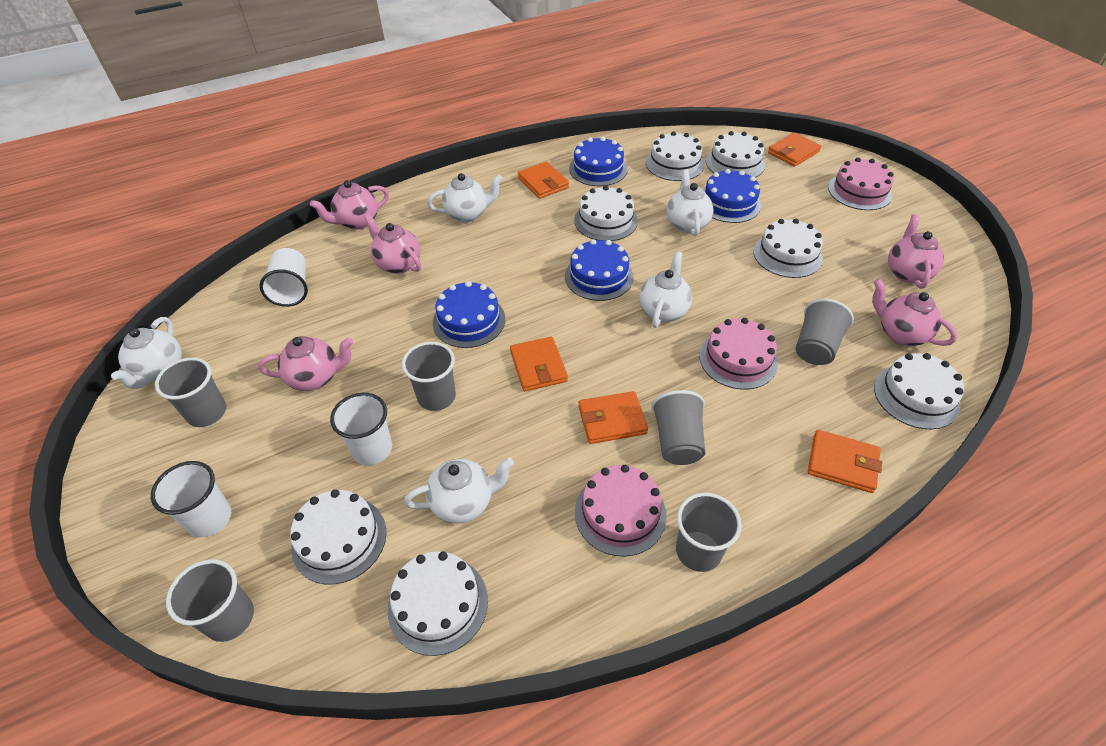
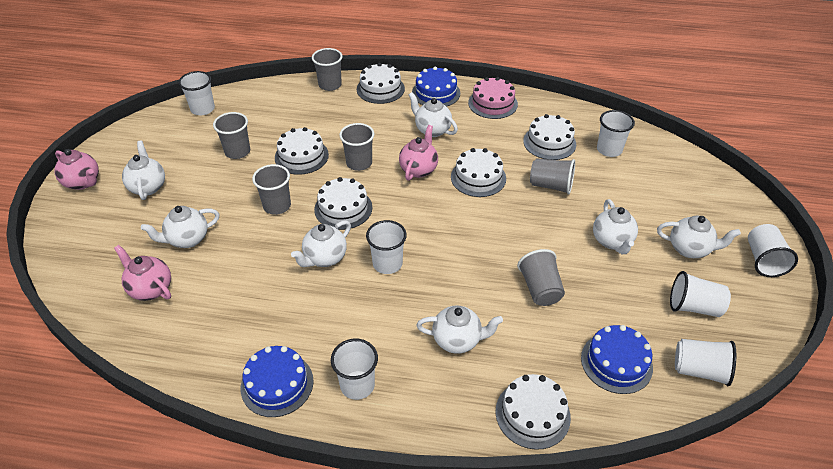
blue cake: 4 -> 3
orange wallet: 5 -> 0
pink cake: 3 -> 1
pink teapot: 5 -> 3
white cake: 7 -> 6
white cup: 3 -> 7
white teapot: 5 -> 7

